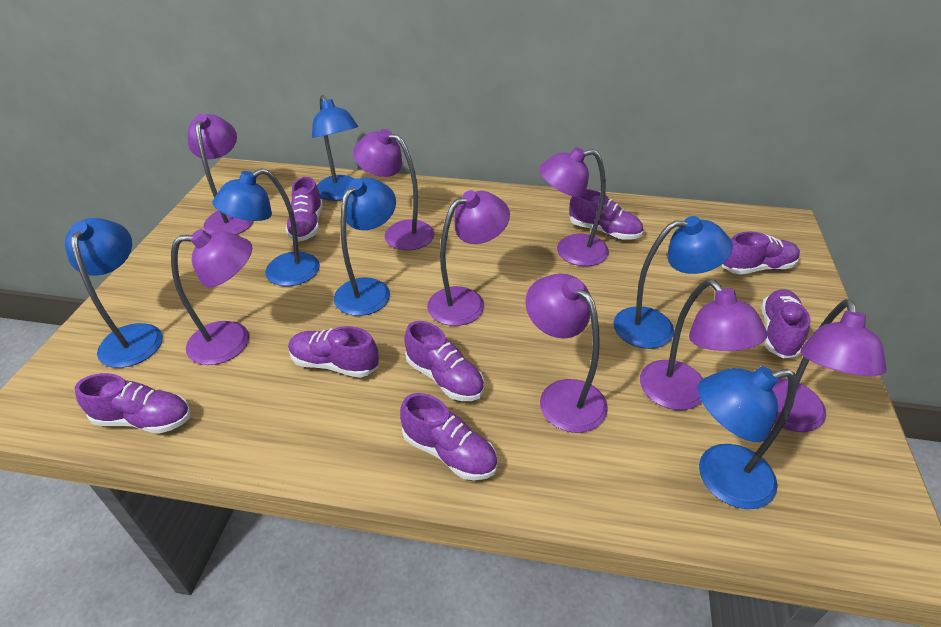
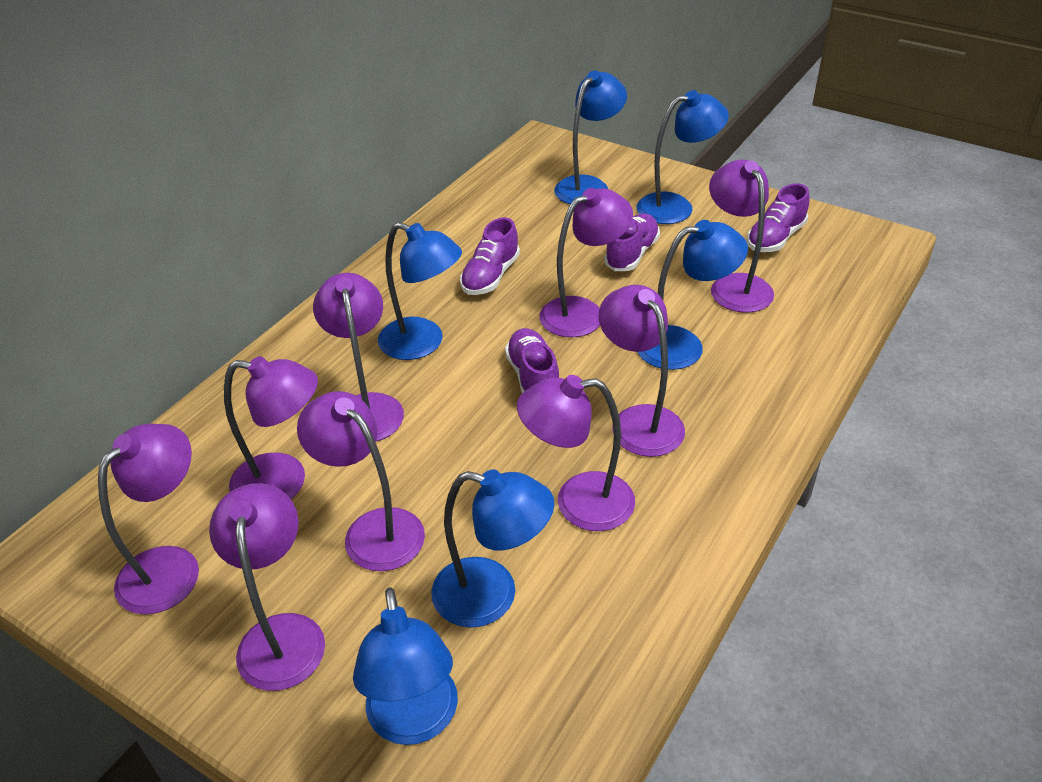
purple lamp: 8 -> 9
purple shoe: 8 -> 4

